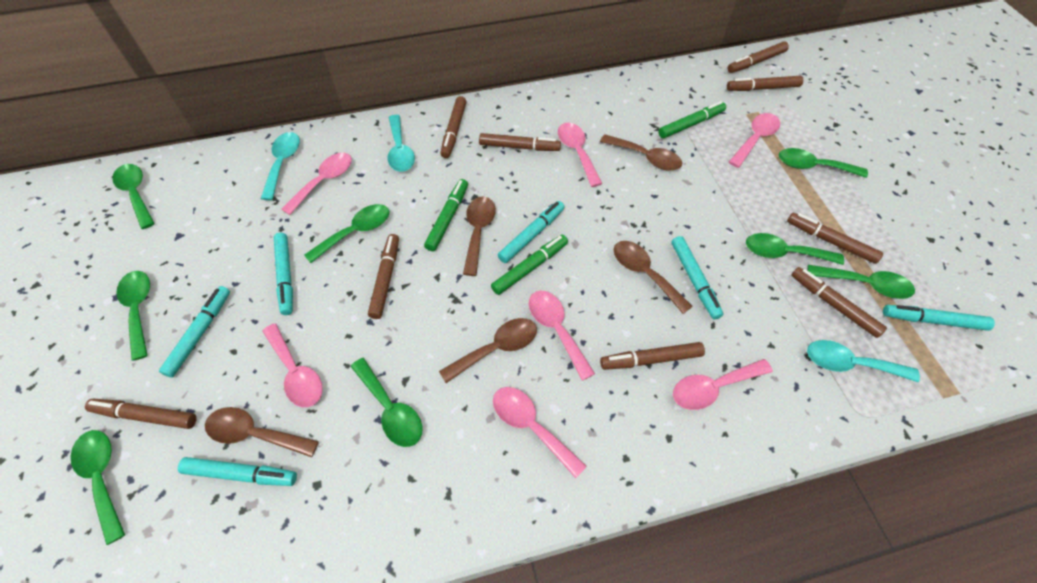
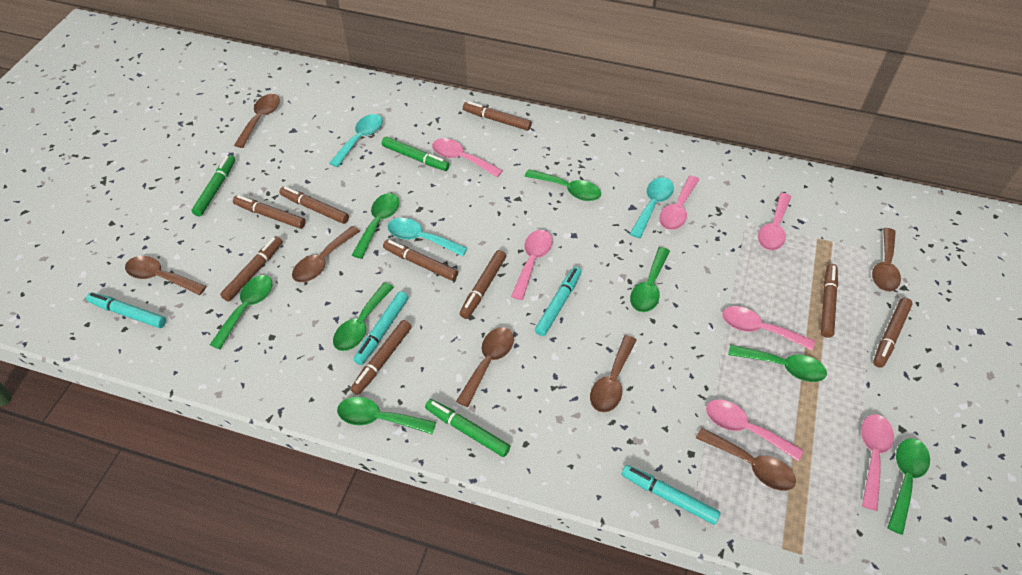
brown spoon: 5 -> 7
turquoise marker: 6 -> 4

